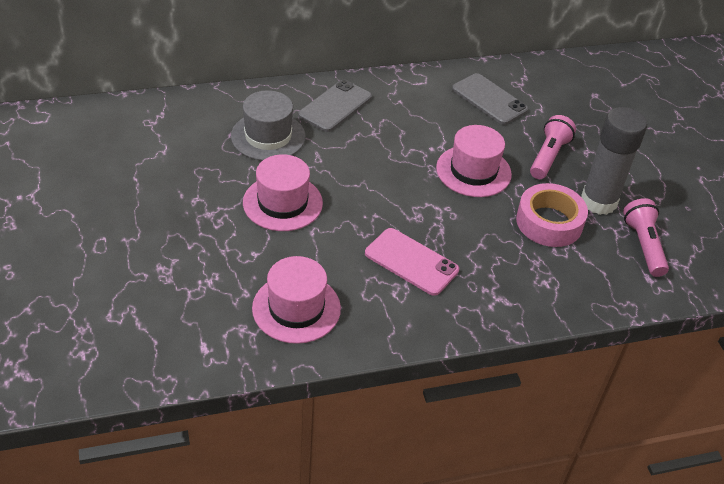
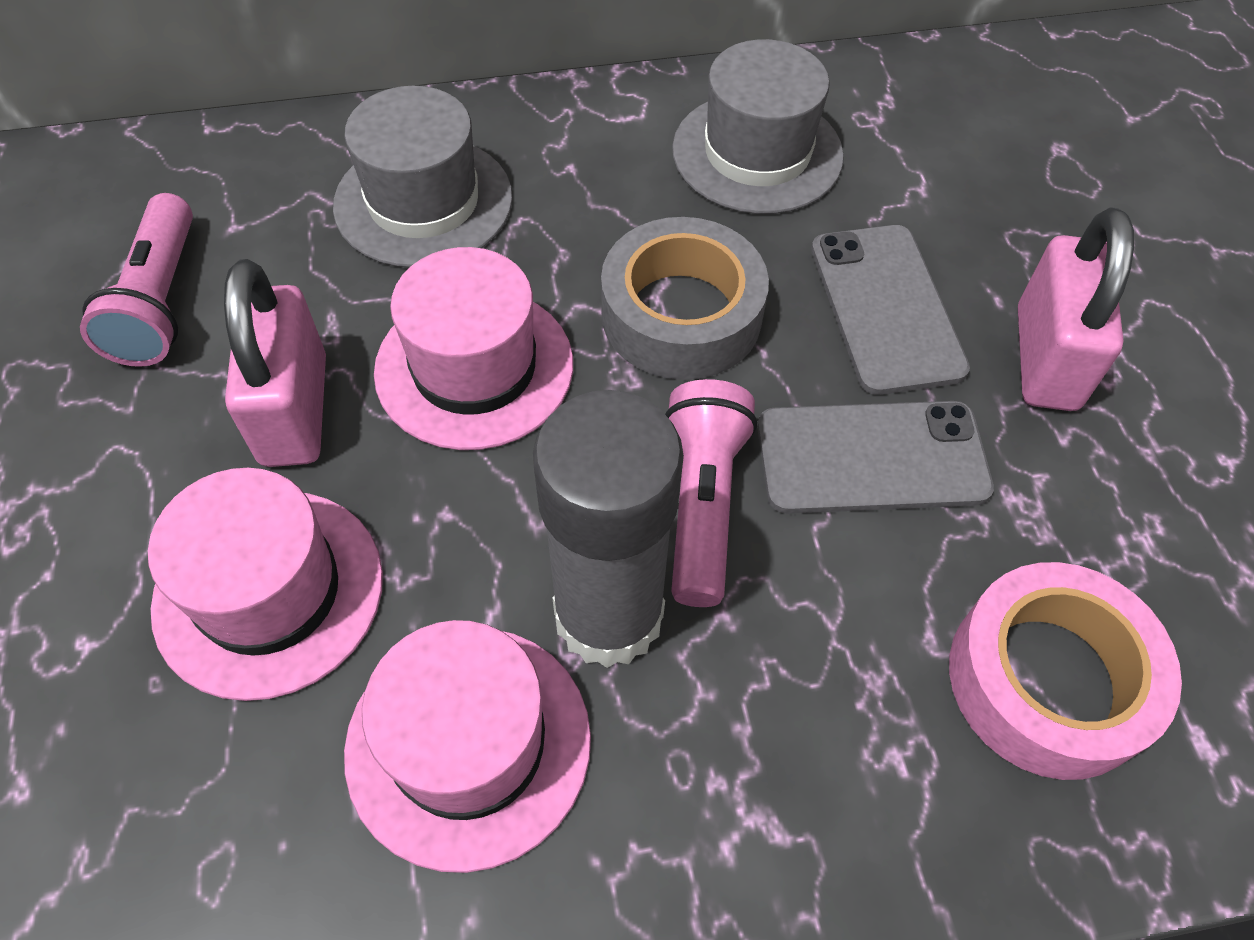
grey hat: 1 -> 2
grey tape: 0 -> 1
pink padlock: 0 -> 2
pink phone: 1 -> 0

